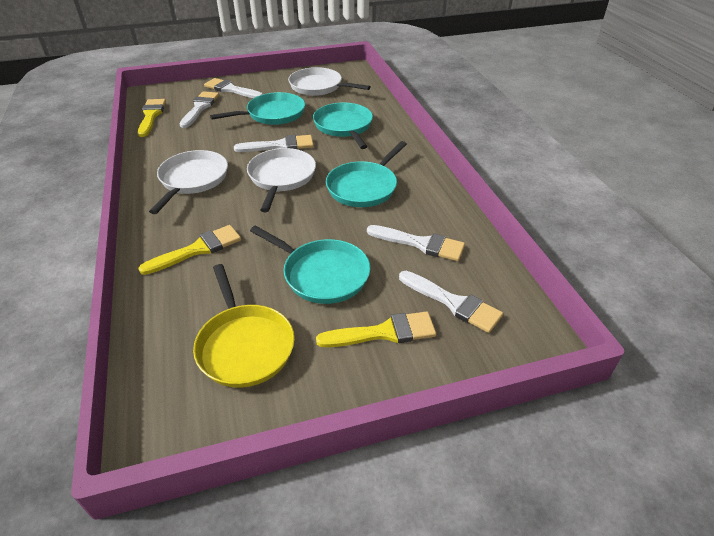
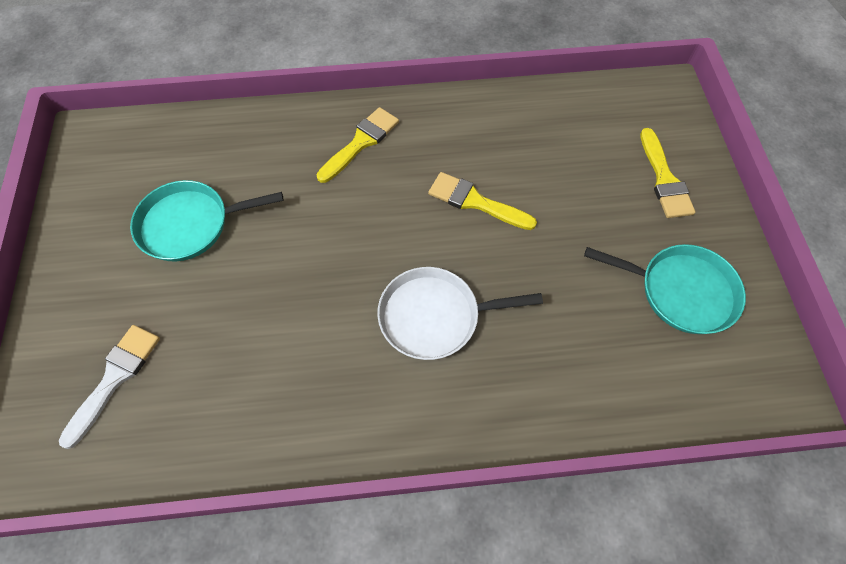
turquoise pan: 4 -> 2
white brush: 5 -> 1
white pan: 3 -> 1
yellow pan: 1 -> 0

